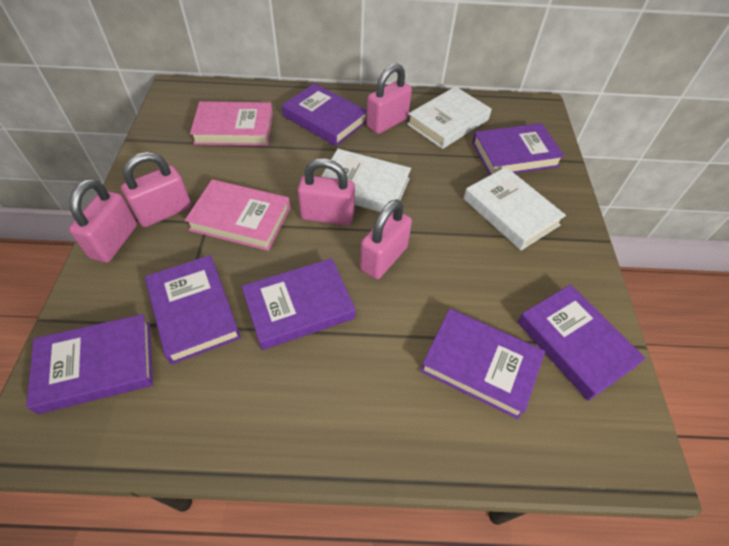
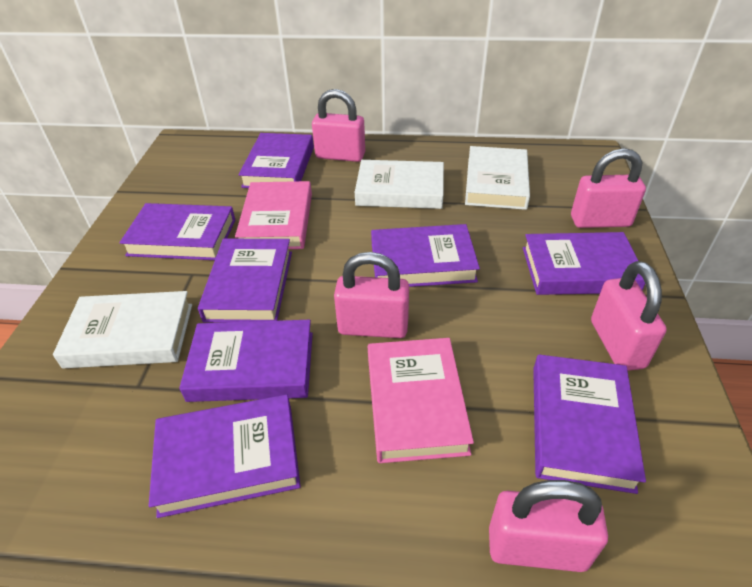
purple book: 7 -> 8

